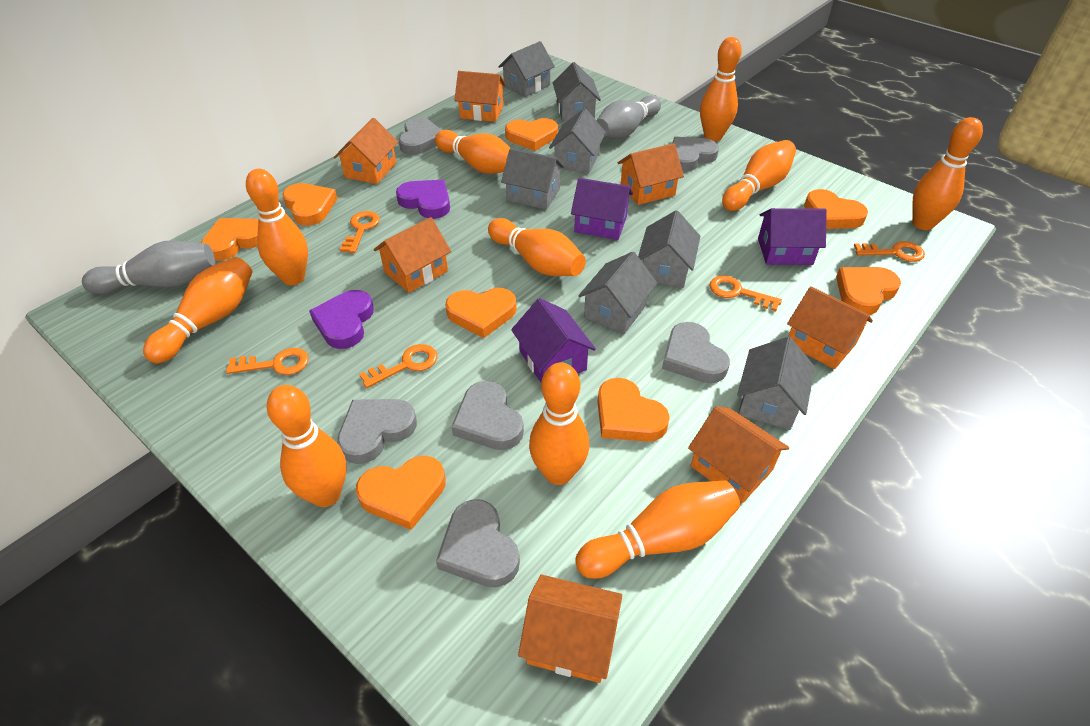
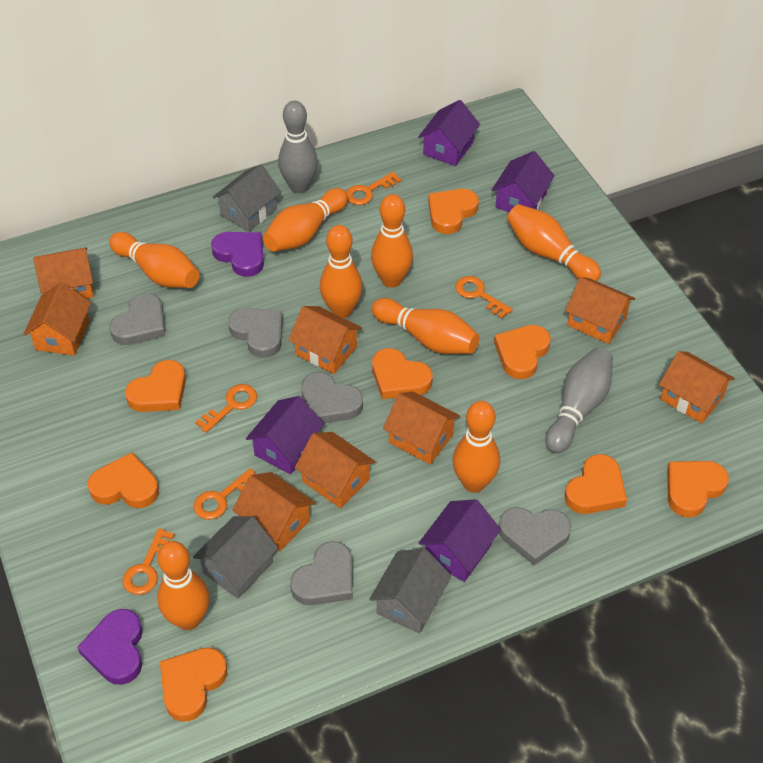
grey heart: 6 -> 5
grey house: 7 -> 3
orange bowling pin: 10 -> 8
orange house: 7 -> 8
purple house: 3 -> 4

